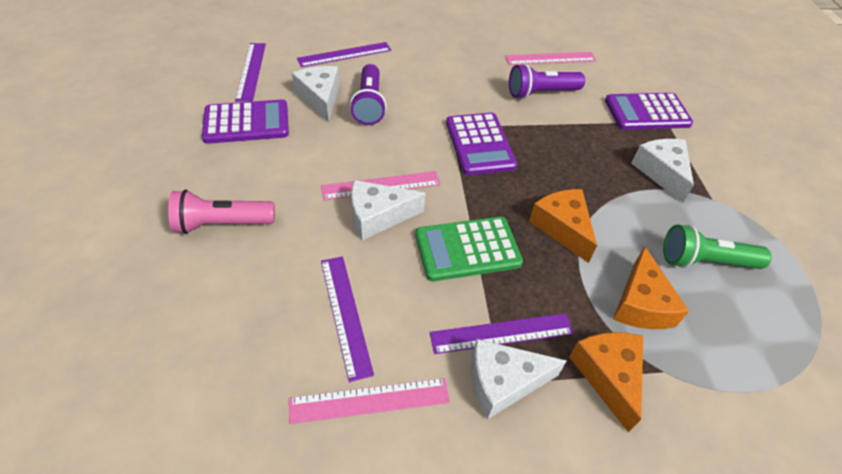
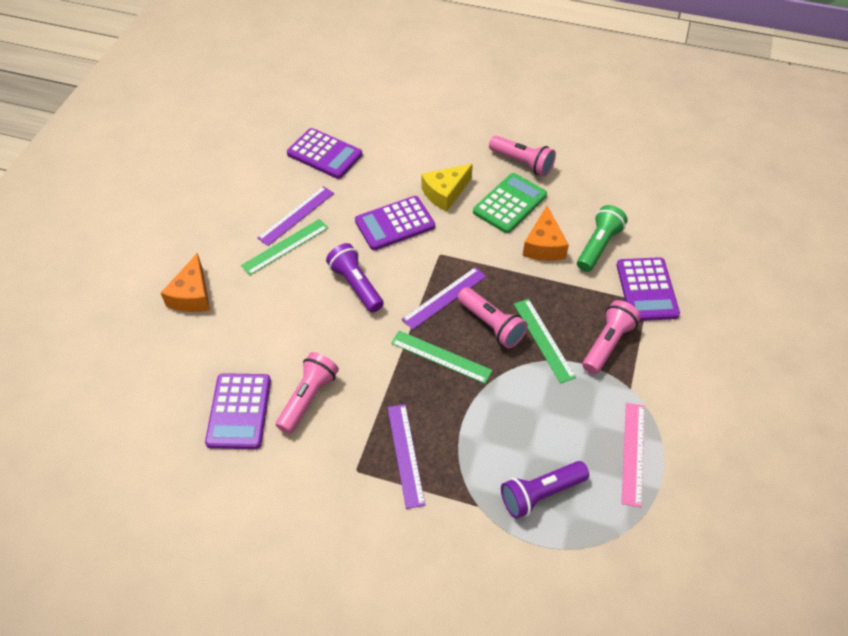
green ruler: 0 -> 3
orange cheese: 3 -> 2
pink flashlight: 1 -> 4
pink ruler: 3 -> 1
purple calculator: 3 -> 4
purple ruler: 4 -> 3
white cheese: 4 -> 0
yellow cheese: 0 -> 1

